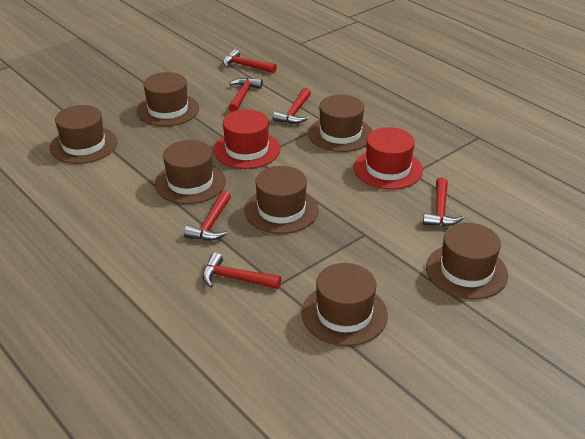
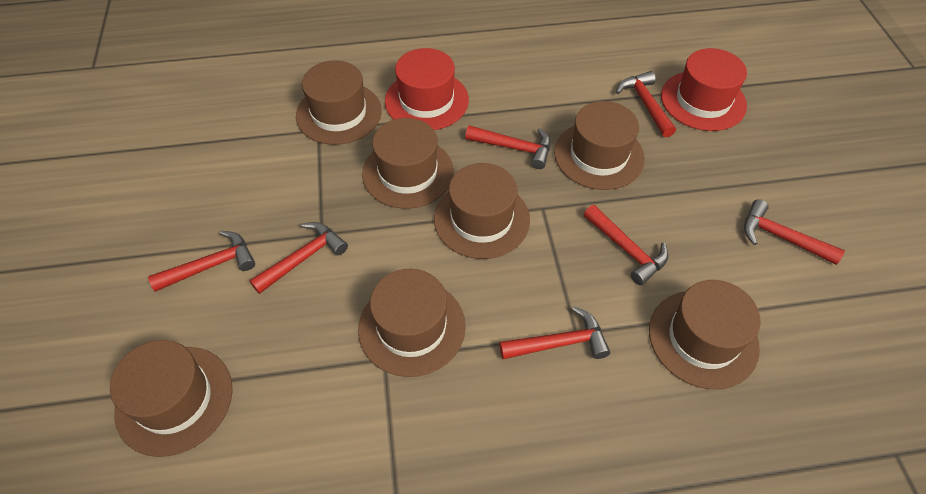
red hammer: 6 -> 7

